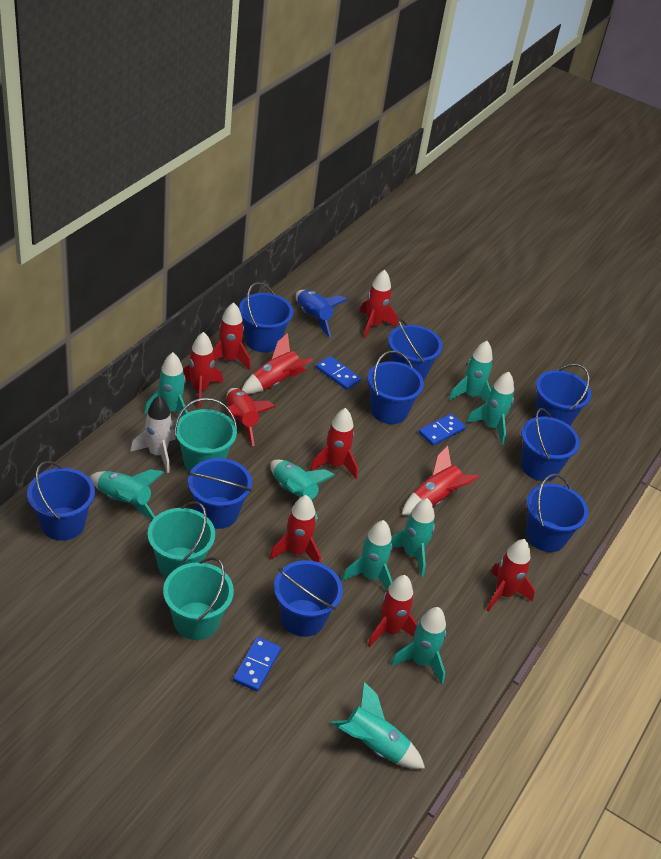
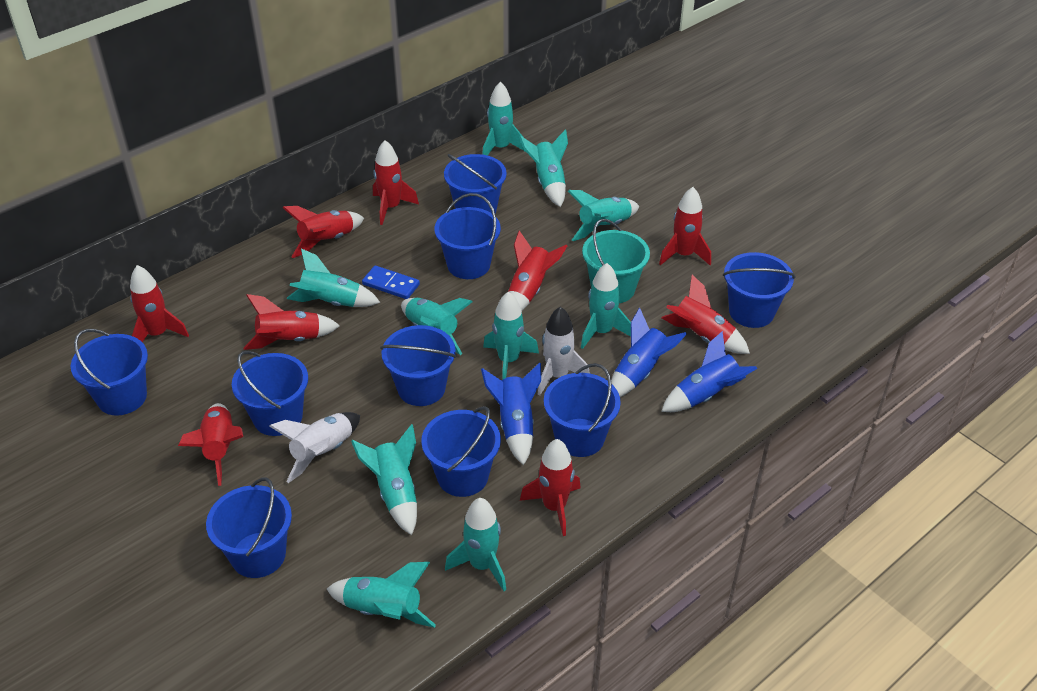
blue domino: 3 -> 1
blue rocket: 1 -> 3
red rocket: 10 -> 9
turquoise bucket: 3 -> 1
turquoise rocket: 9 -> 10
white rocket: 1 -> 2

